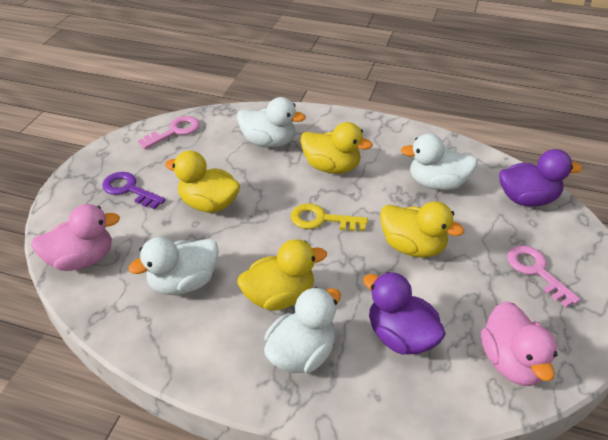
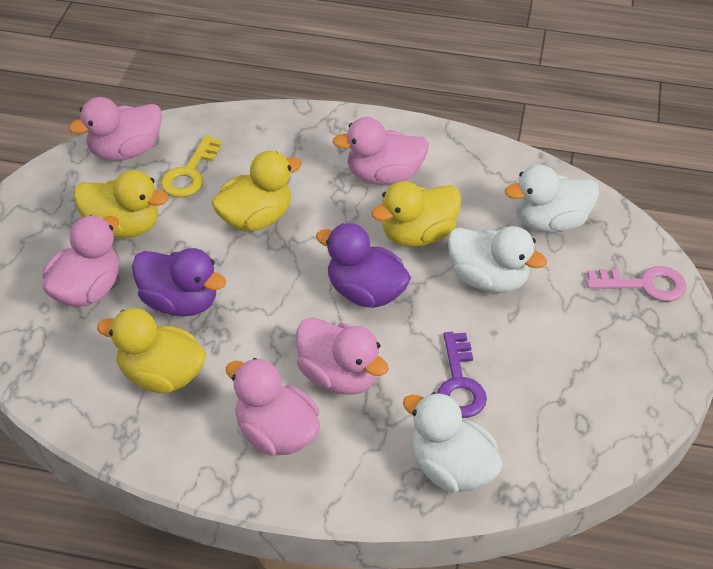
pink duck: 2 -> 5
pink key: 2 -> 1
white duck: 4 -> 3

